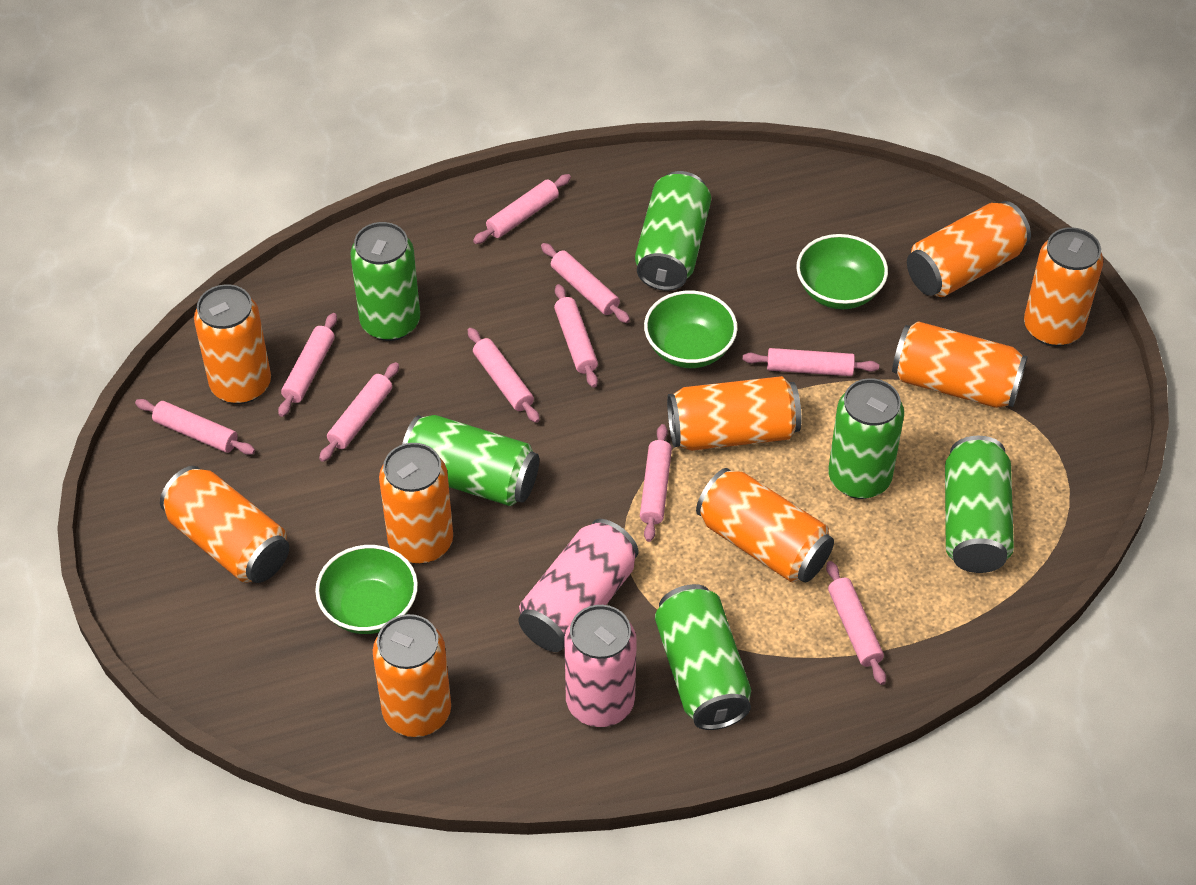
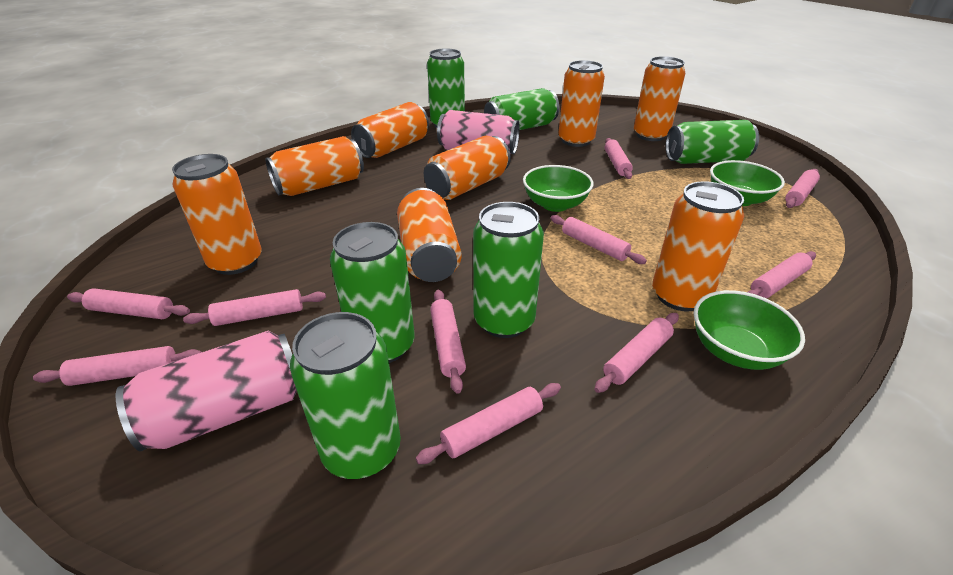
orange can: 9 -> 8

